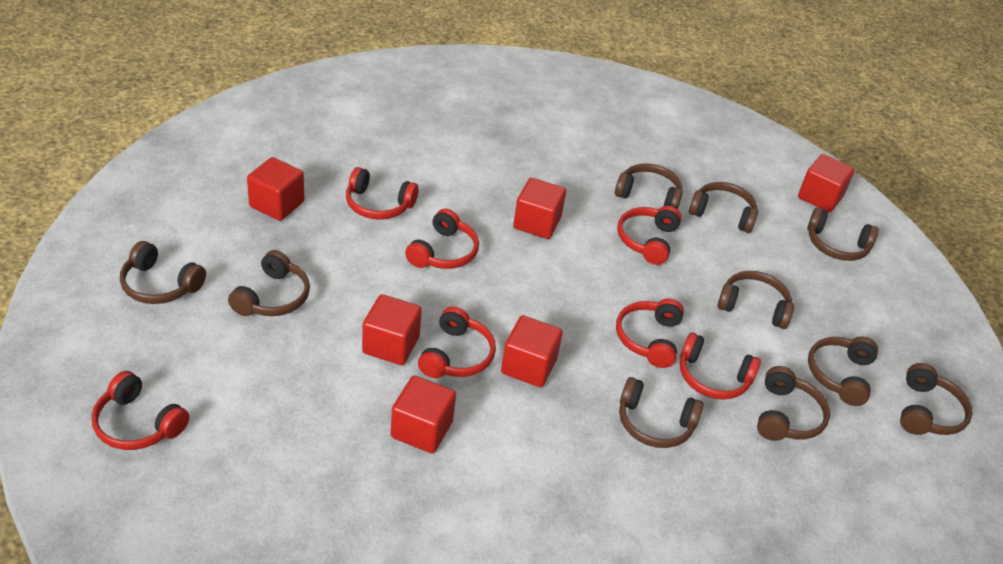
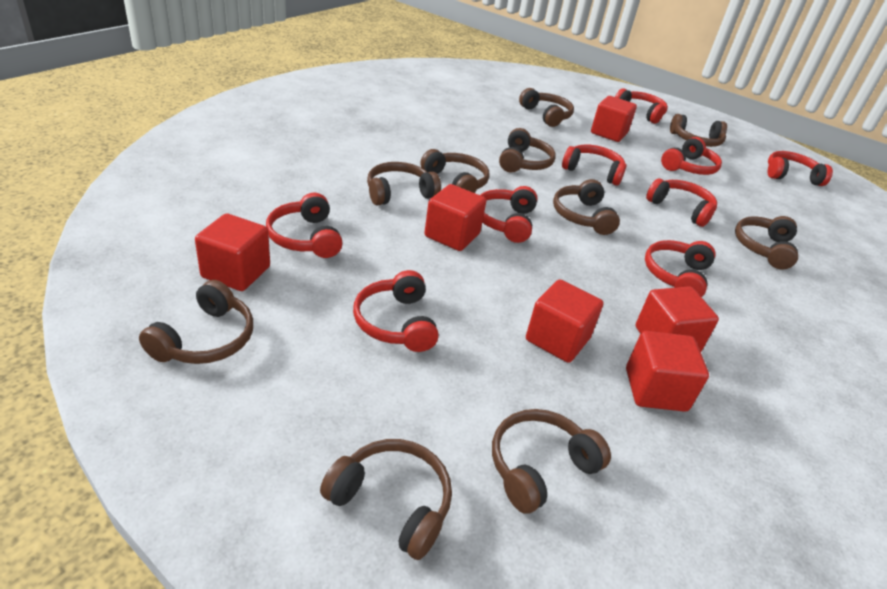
red headphones: 7 -> 9

